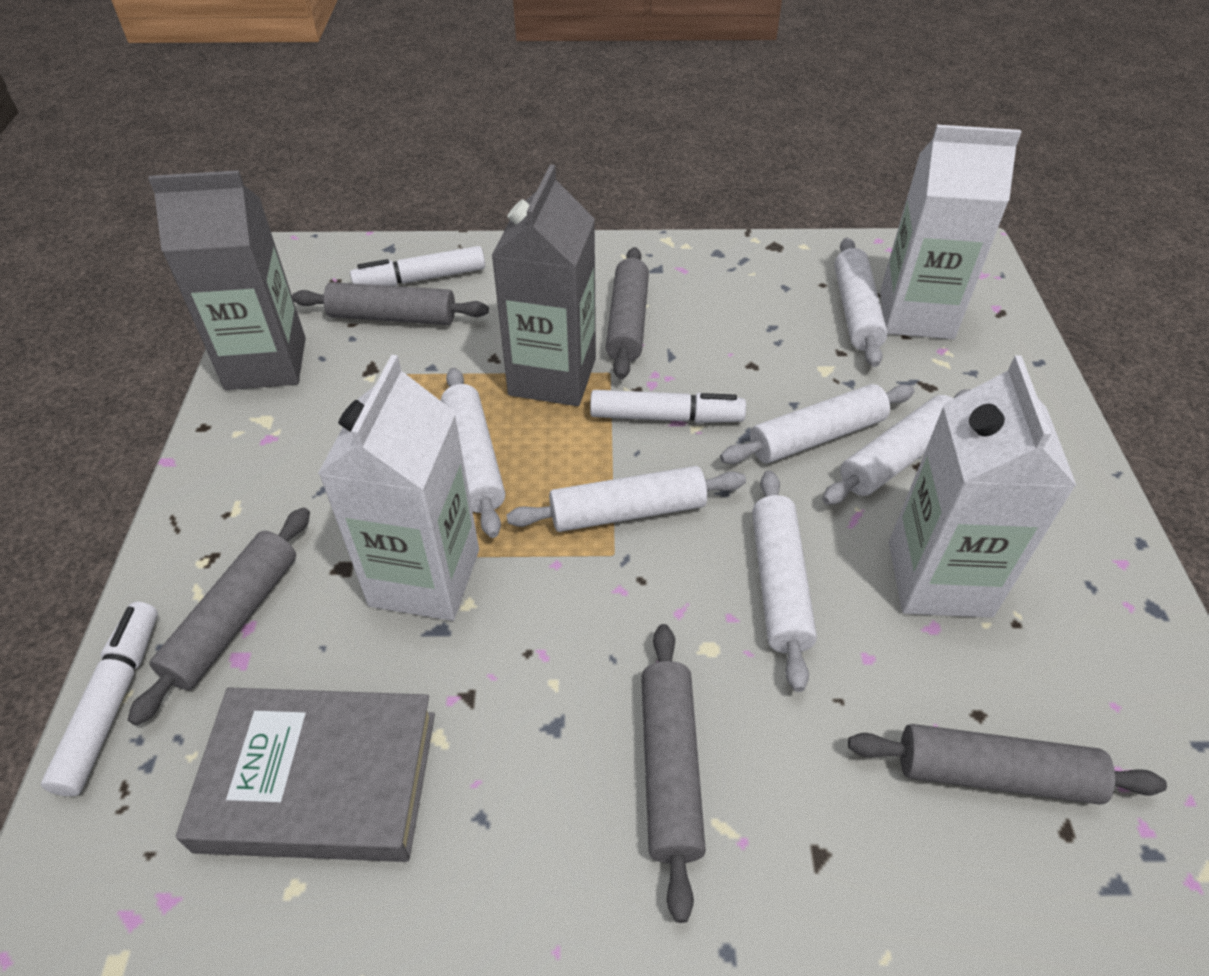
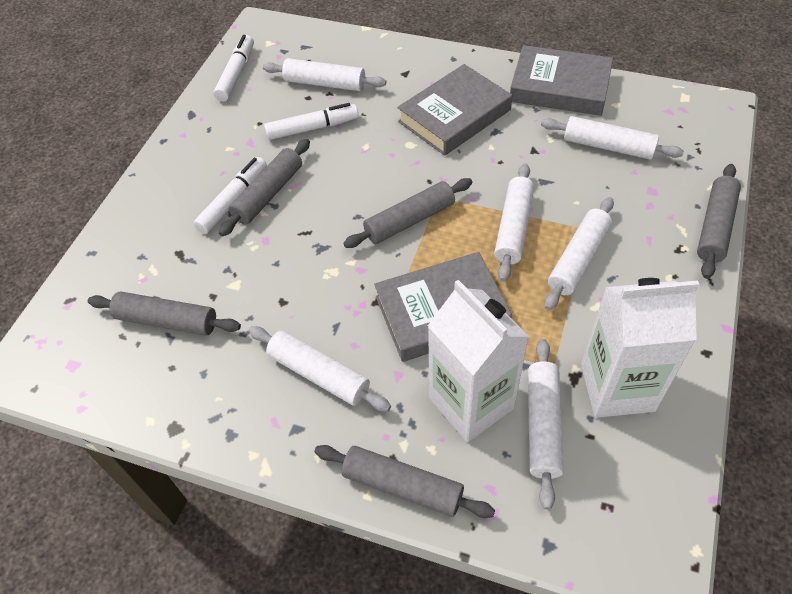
grey book: 1 -> 3
grey carton: 2 -> 0
white carton: 3 -> 2

